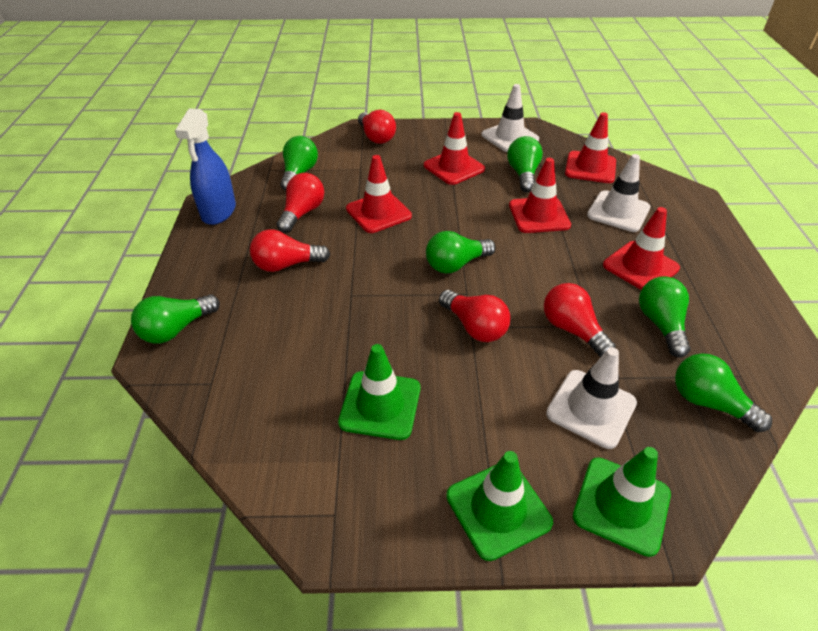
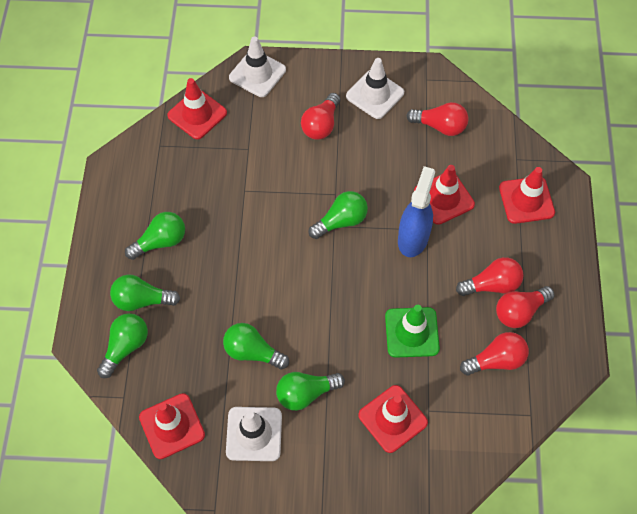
green traffic cone: 3 -> 1

